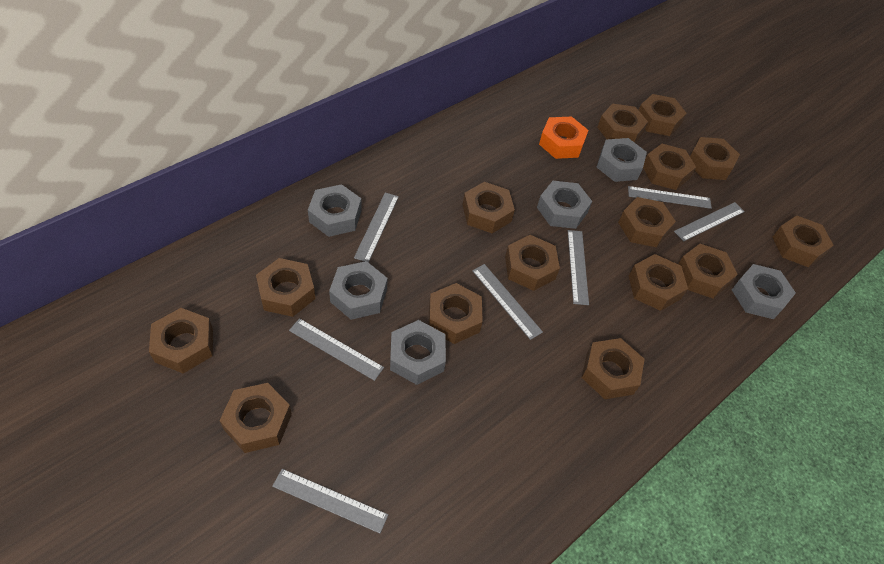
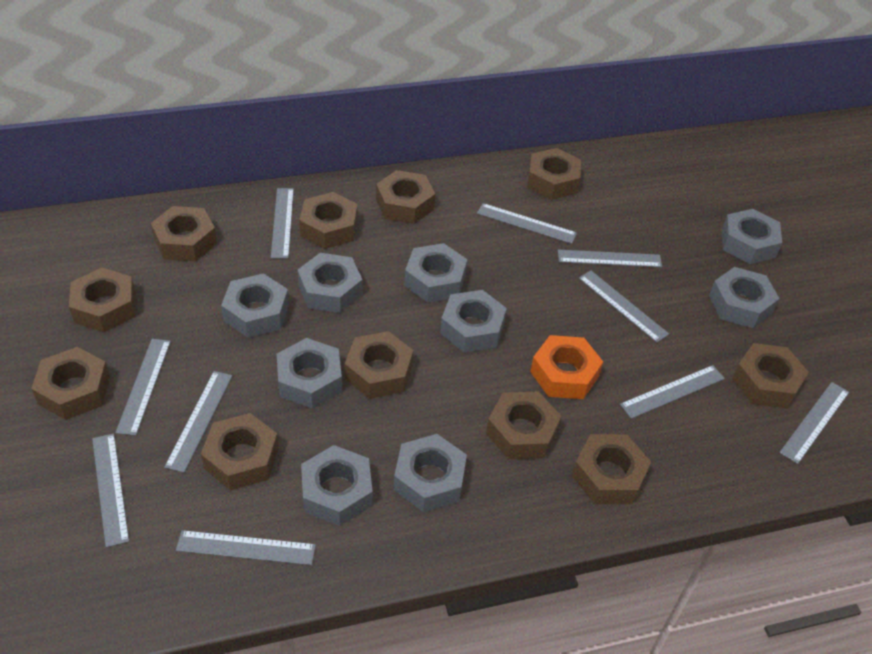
brown nut: 15 -> 11
grey nut: 6 -> 9
grey ruler: 7 -> 10

